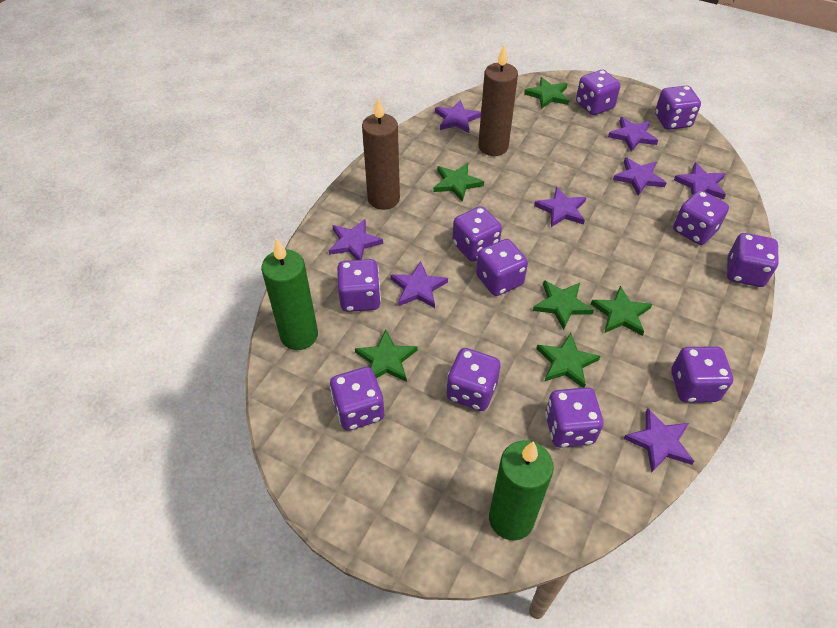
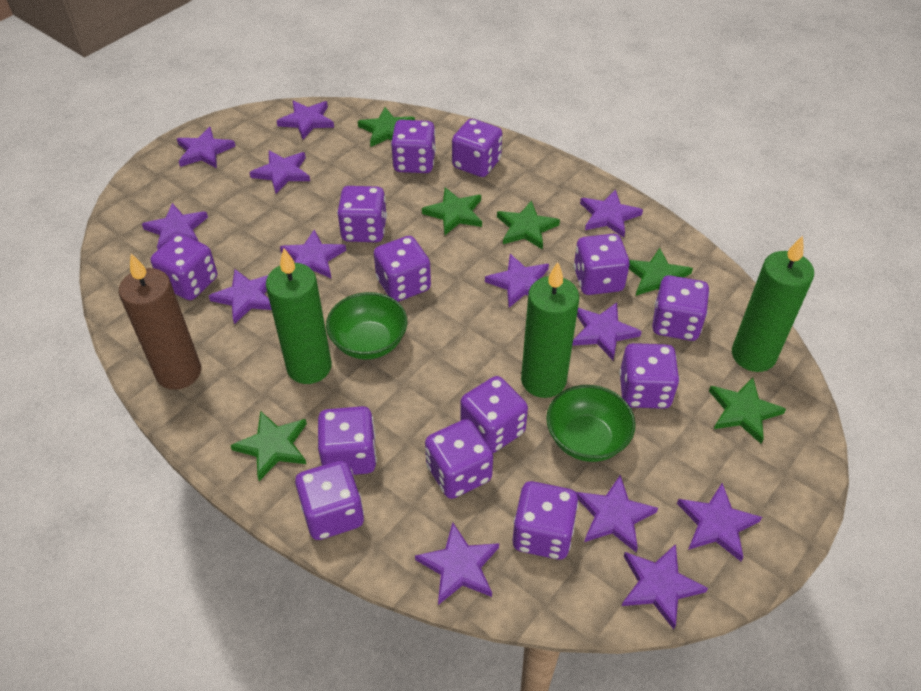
brown candle: 2 -> 1
green bowl: 0 -> 2
green candle: 2 -> 3
purple dice: 11 -> 13
purple star: 8 -> 13

